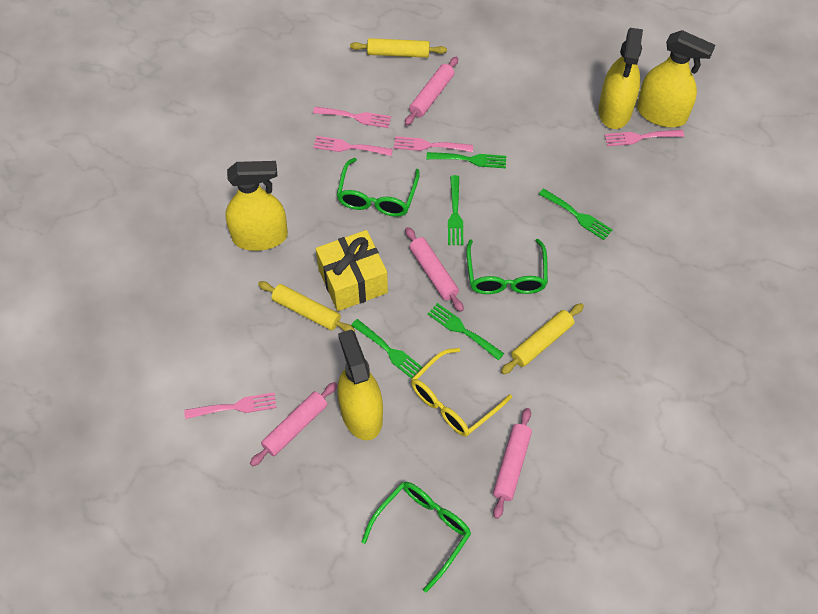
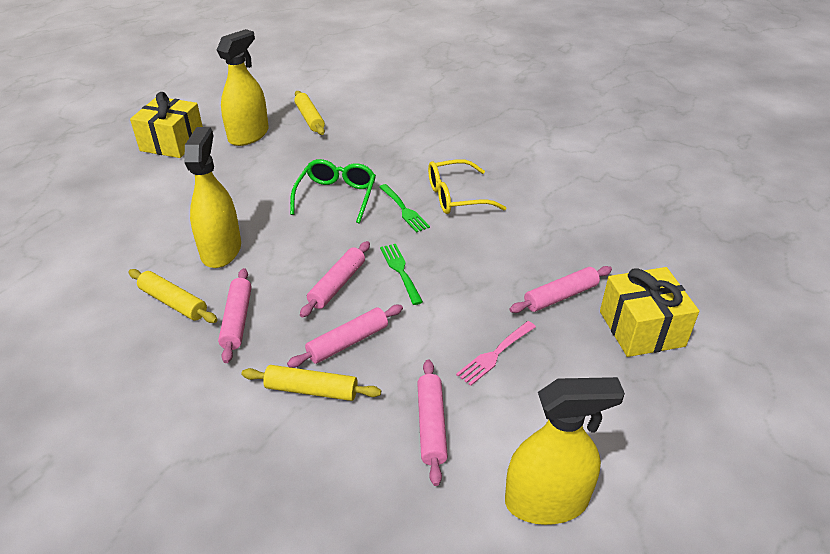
green fork: 5 -> 2
green glasses: 3 -> 1
pink fork: 5 -> 1
pink rolling pin: 4 -> 5
yellow gift: 1 -> 2
yellow spray bottle: 4 -> 3

